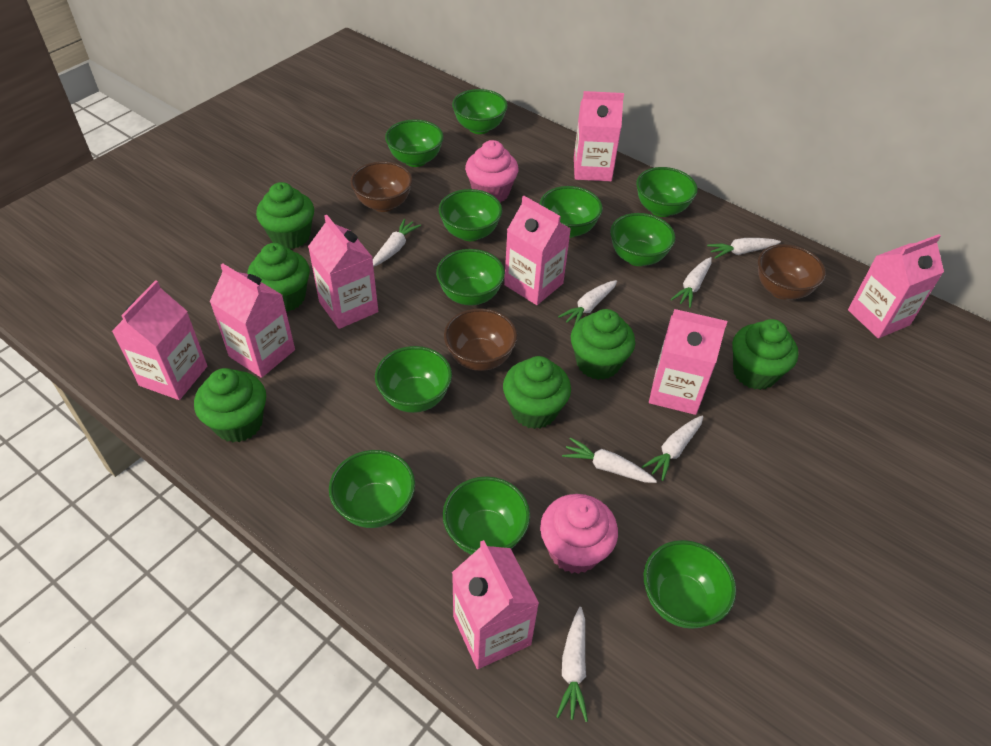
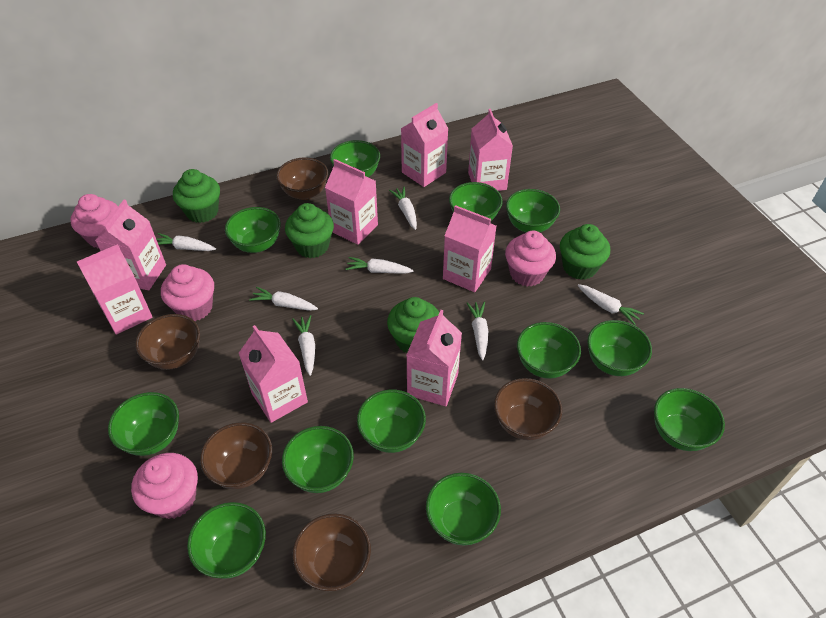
brown bowl: 3 -> 5
green bowl: 11 -> 12
green cupcake: 6 -> 4
pink cupcake: 2 -> 4

